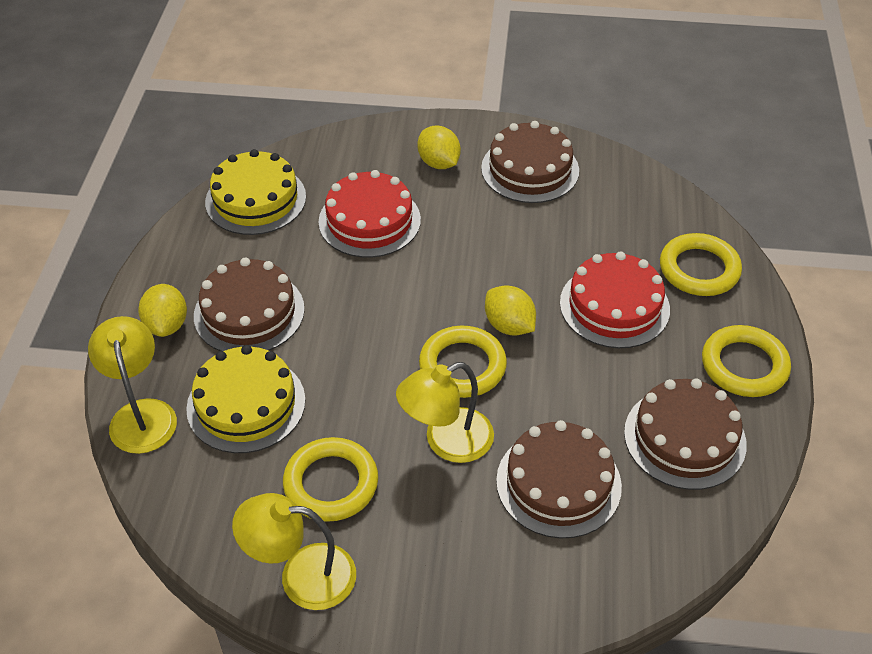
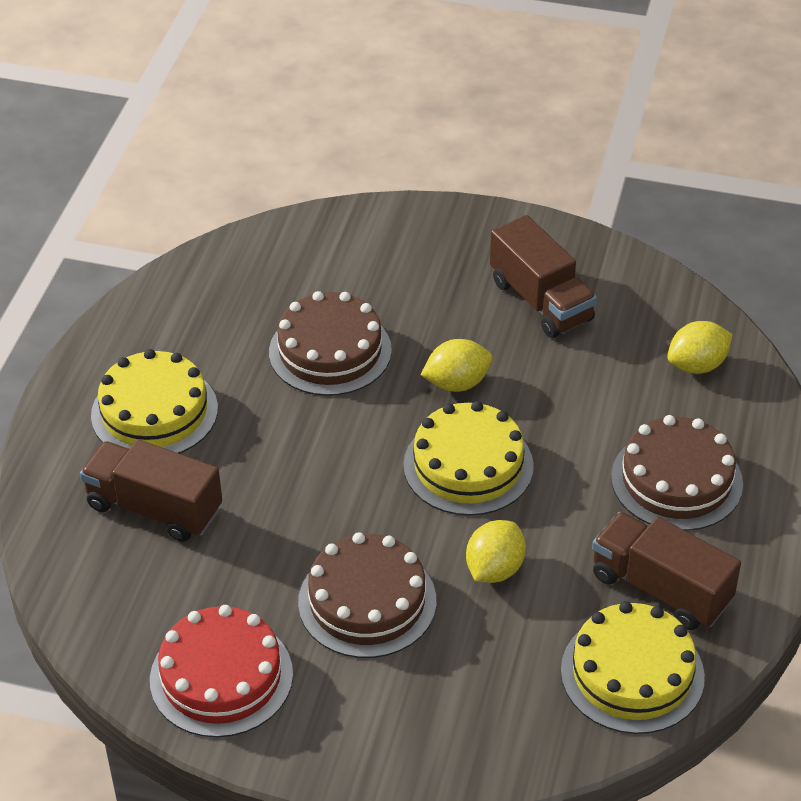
brown cake: 4 -> 3
brown truck: 0 -> 3
red cake: 2 -> 1
yellow cake: 2 -> 3
yellow lamp: 3 -> 0
yellow ring: 4 -> 0

